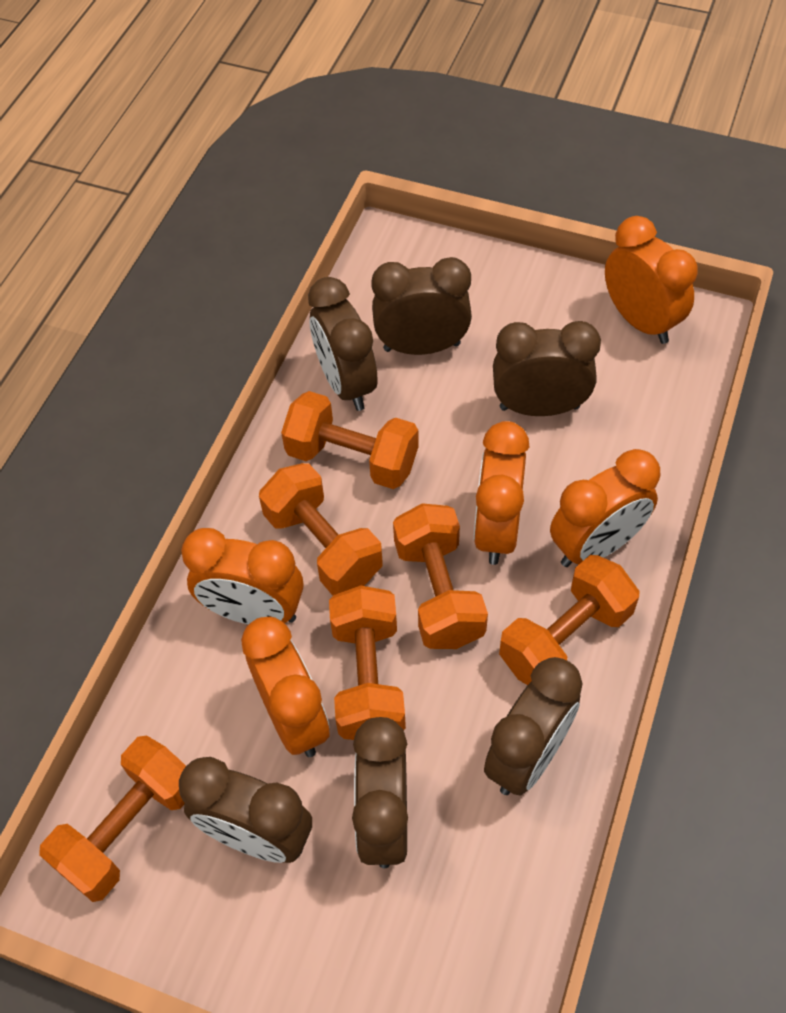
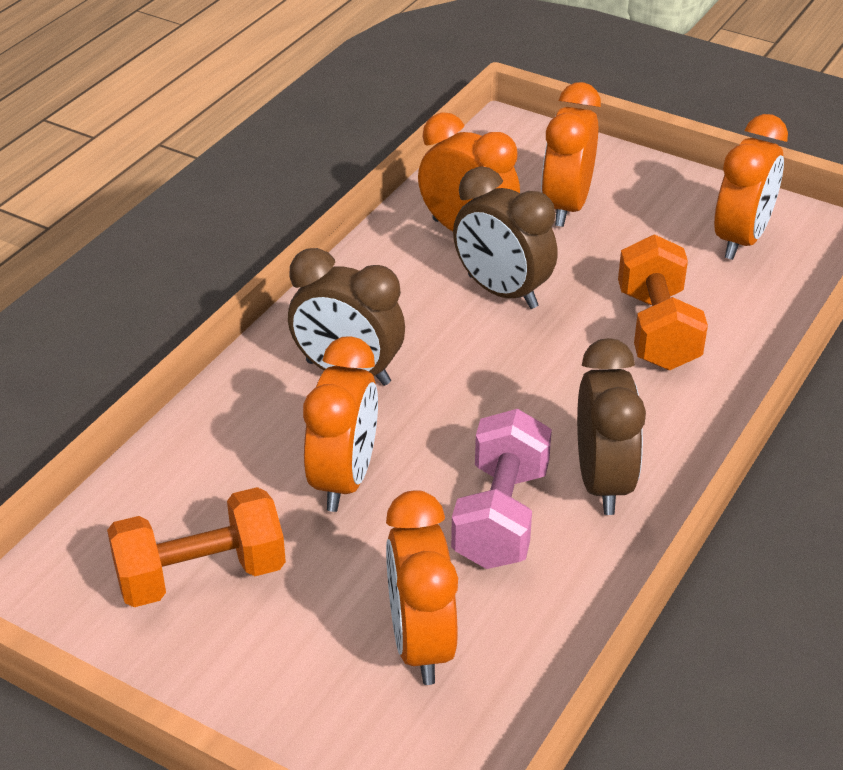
brown clock: 6 -> 3
orange dumbbell: 6 -> 2
pink dumbbell: 0 -> 1

